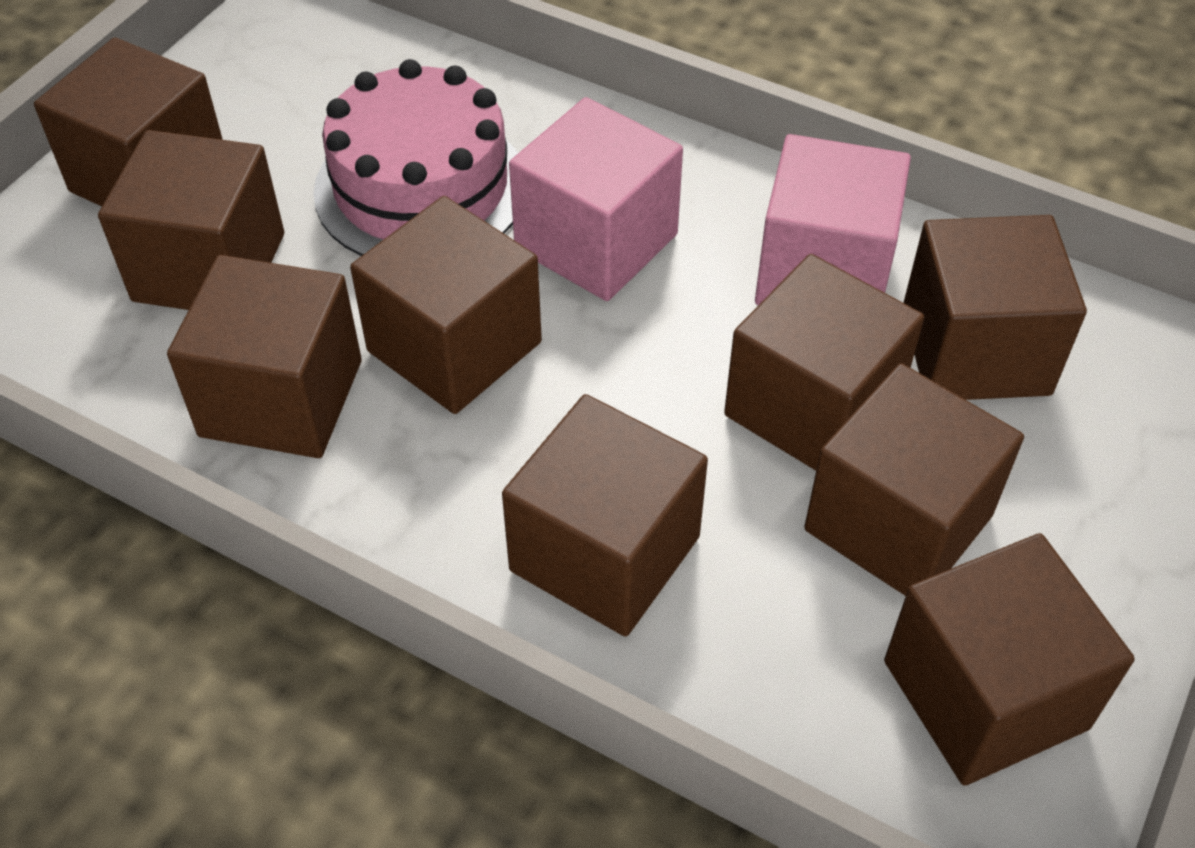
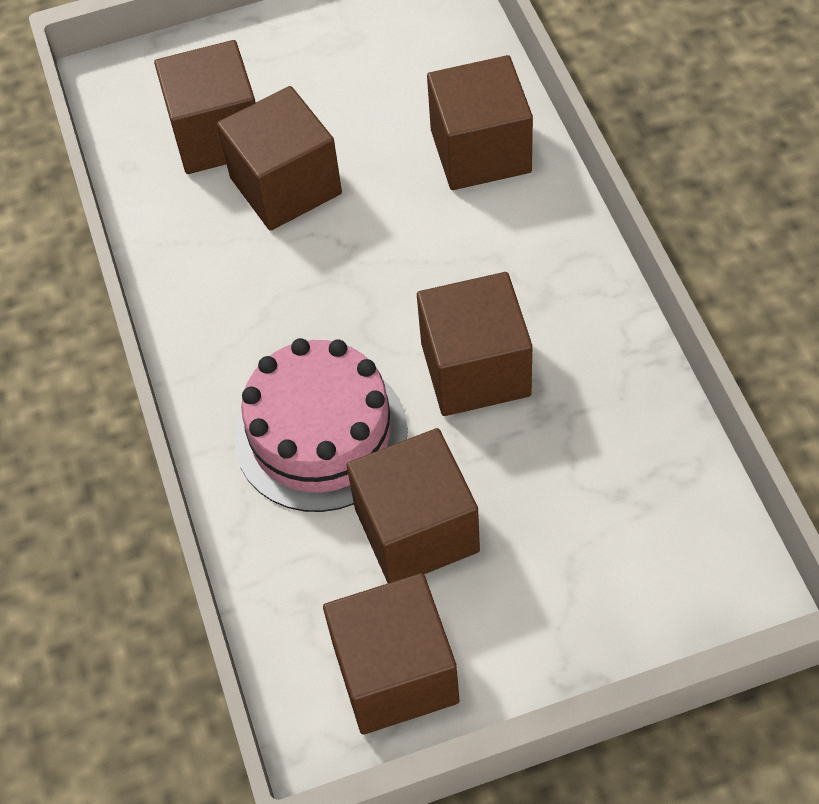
brown cube: 9 -> 6
pink cube: 2 -> 0

